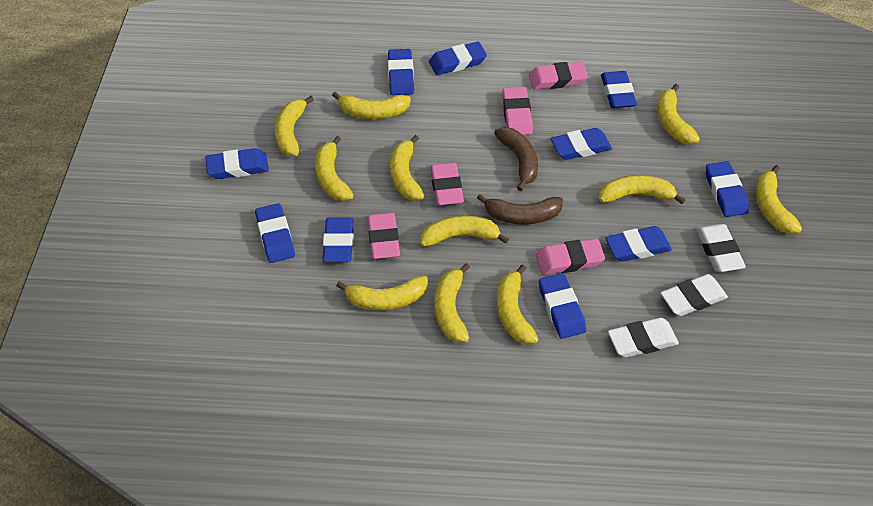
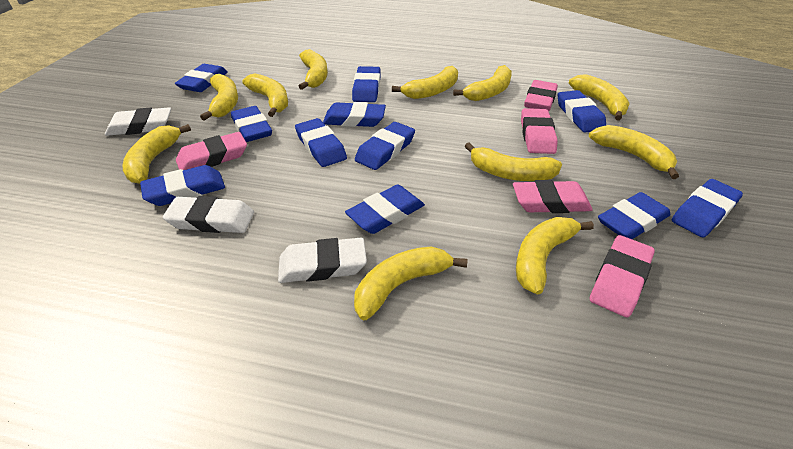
blue eraser: 10 -> 11
brown banana: 2 -> 0

